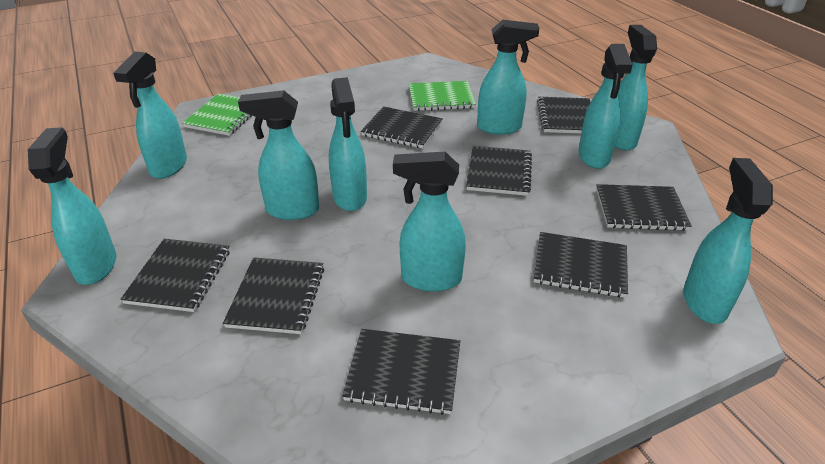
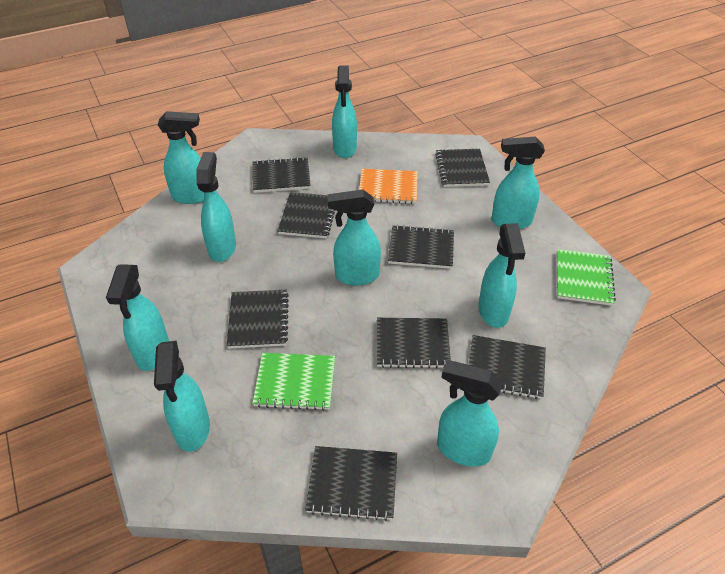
orange notebook: 0 -> 1

